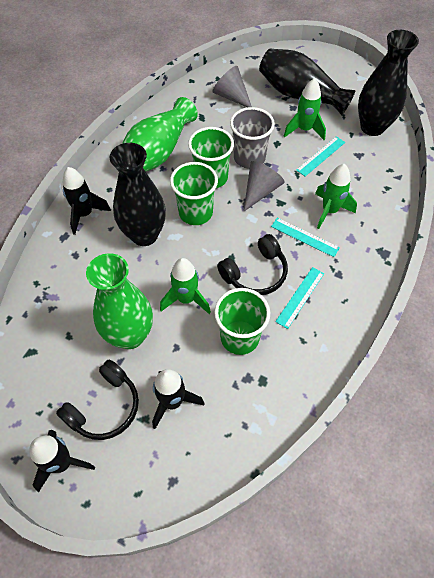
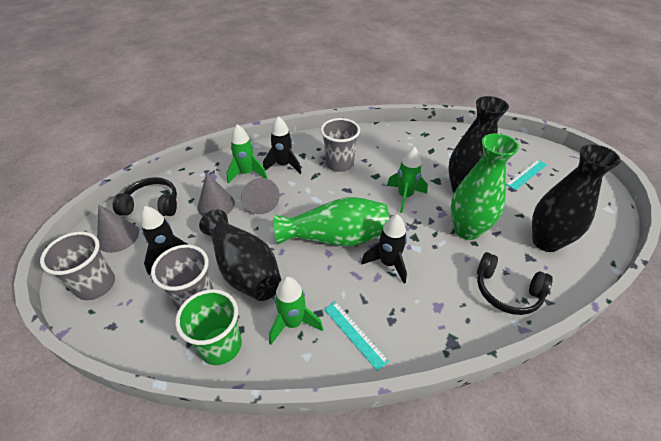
green cup: 3 -> 1
grey cone: 2 -> 3
grey cup: 1 -> 3
turquoise ruler: 3 -> 2

